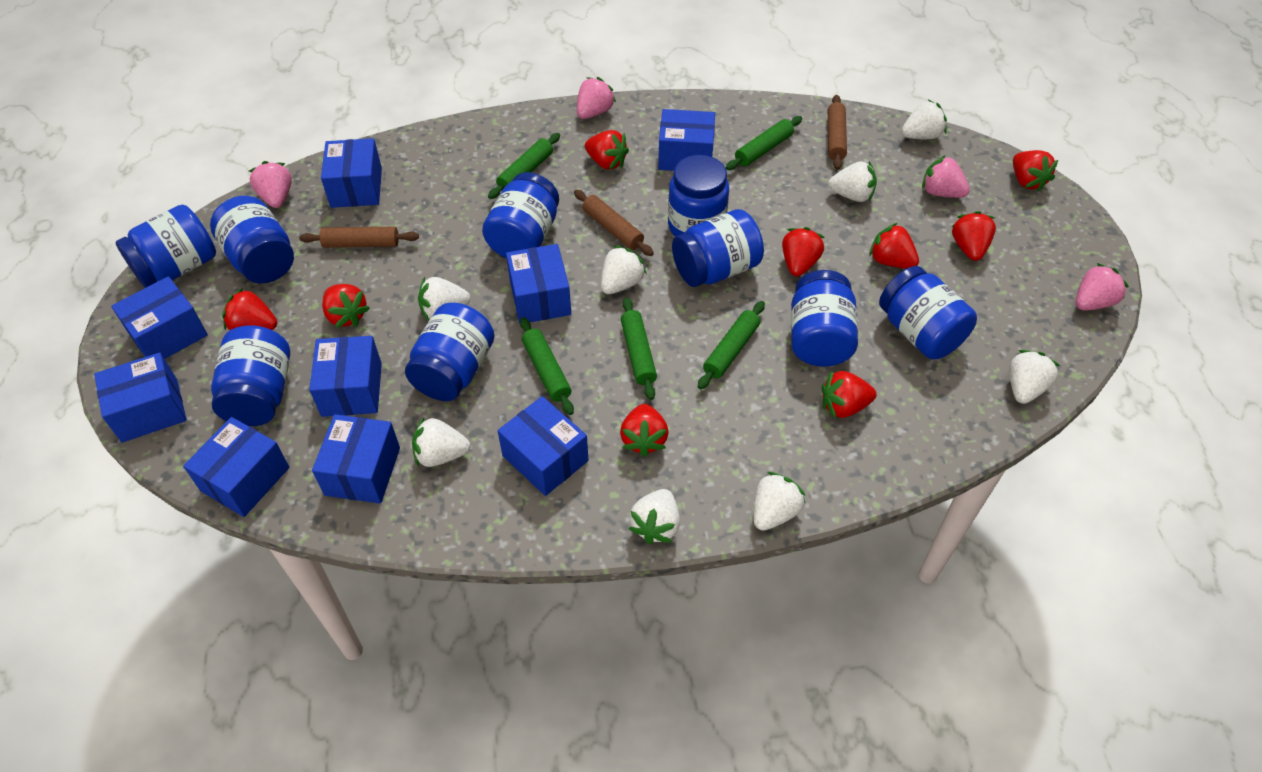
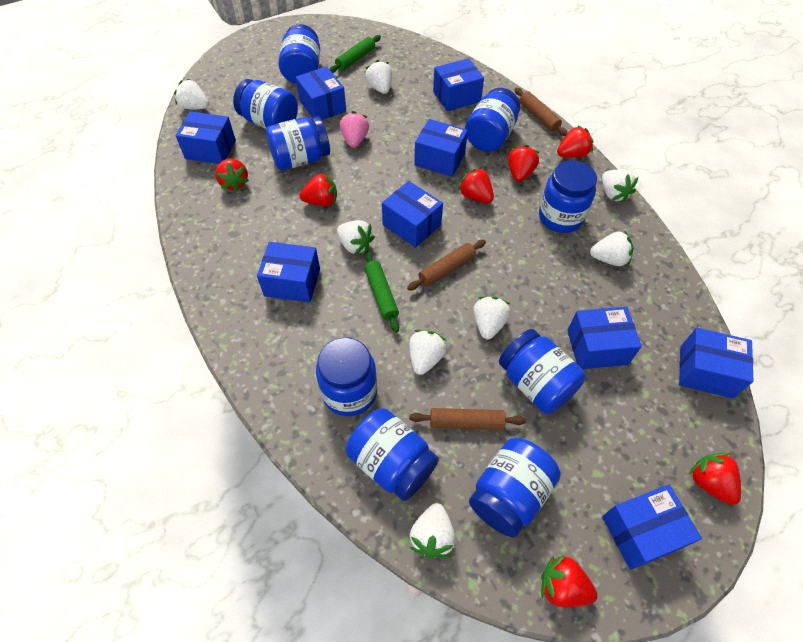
green rolling pin: 5 -> 2
pink strawberry: 4 -> 1
red strawberry: 9 -> 7

